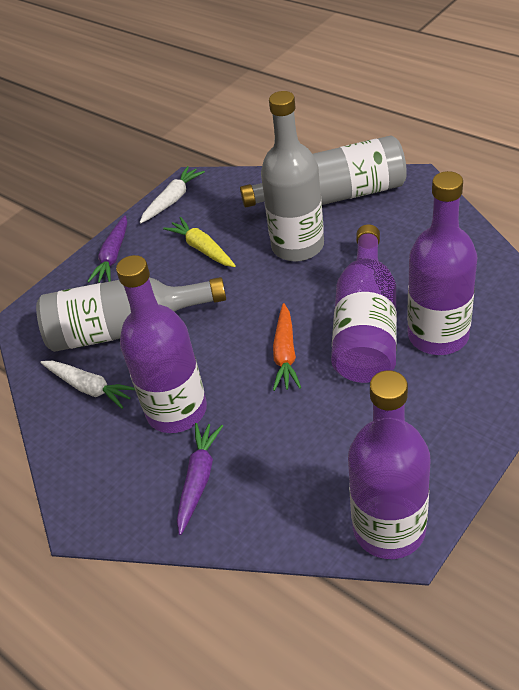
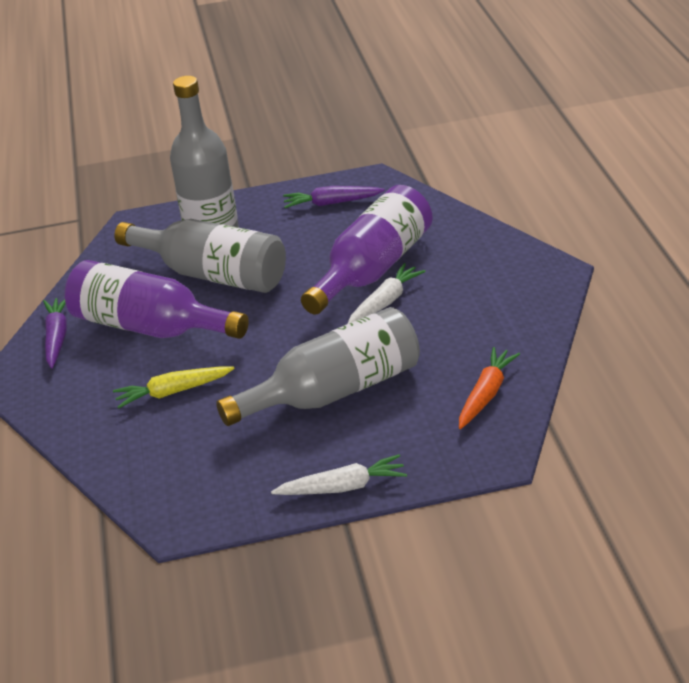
purple bottle: 4 -> 2

